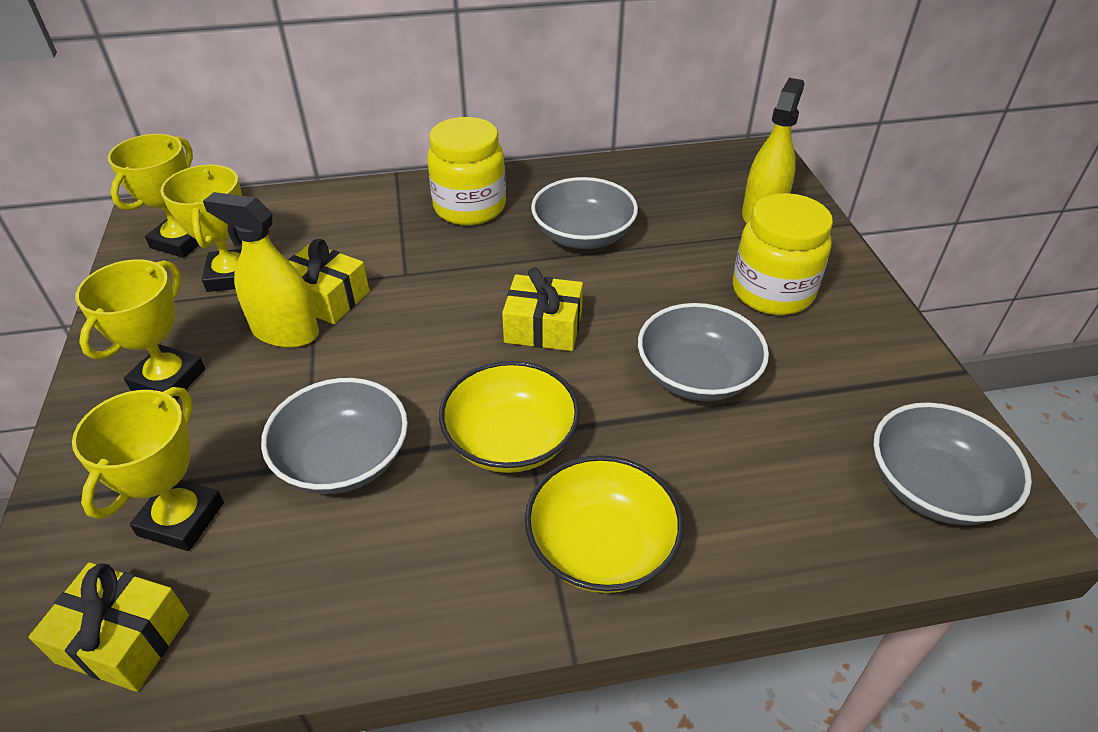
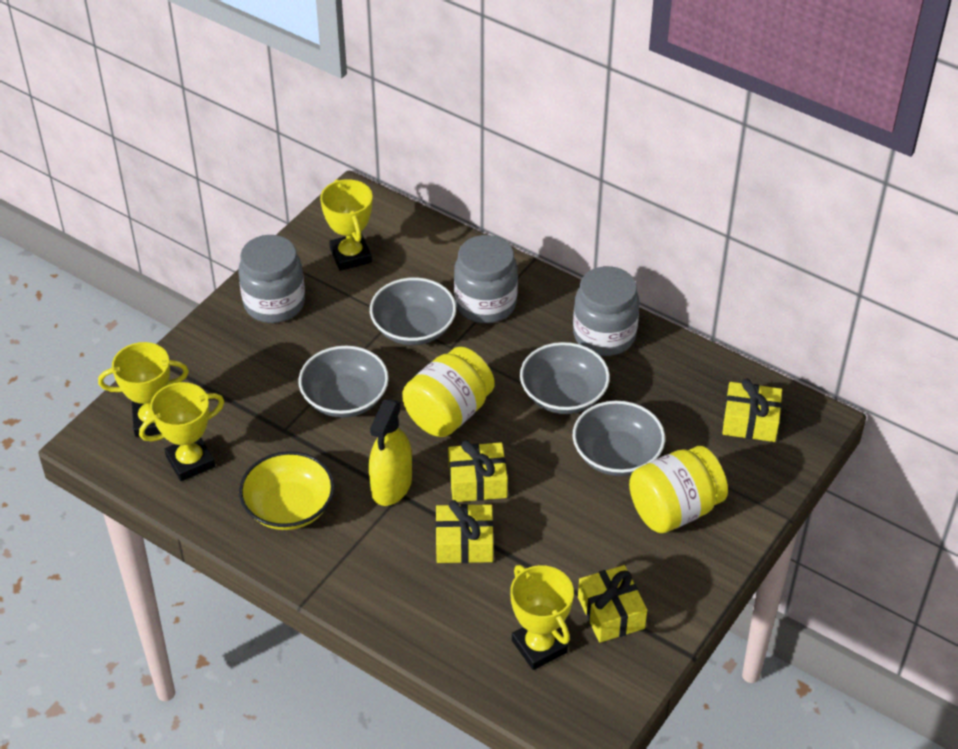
grey jar: 0 -> 3
yellow bowl: 2 -> 1
yellow gift: 3 -> 4
yellow spray bottle: 2 -> 1

